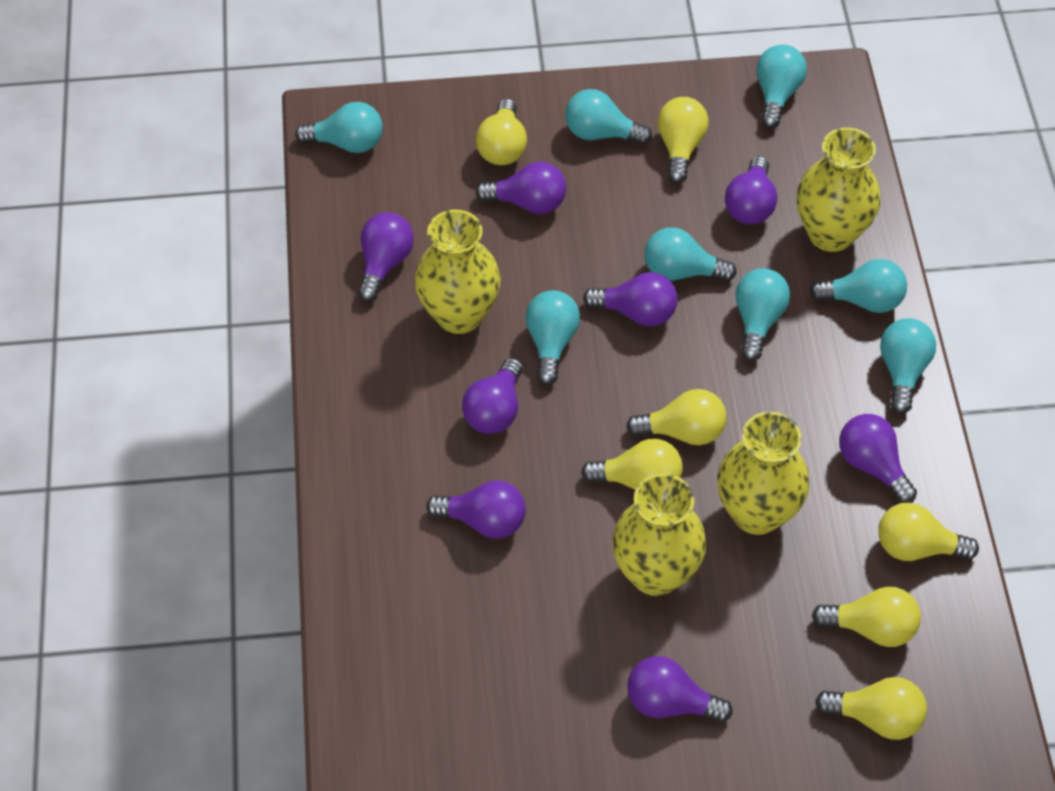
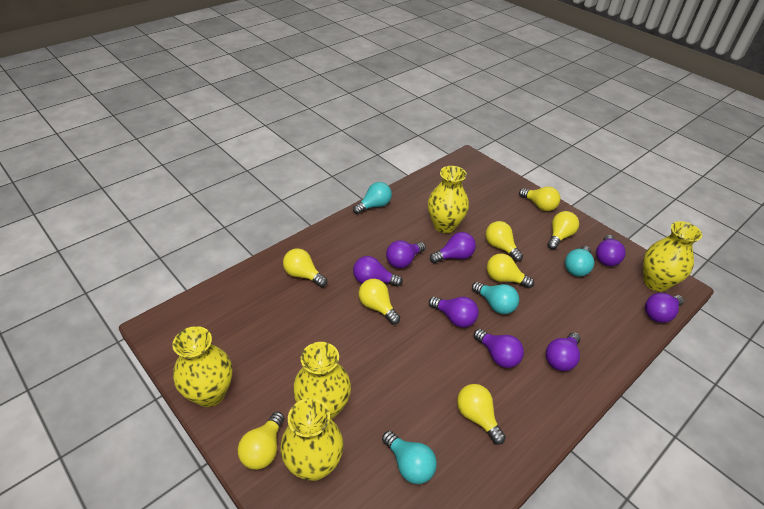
turquoise light bulb: 8 -> 4
yellow light bulb: 7 -> 8
yellow vase: 4 -> 5

